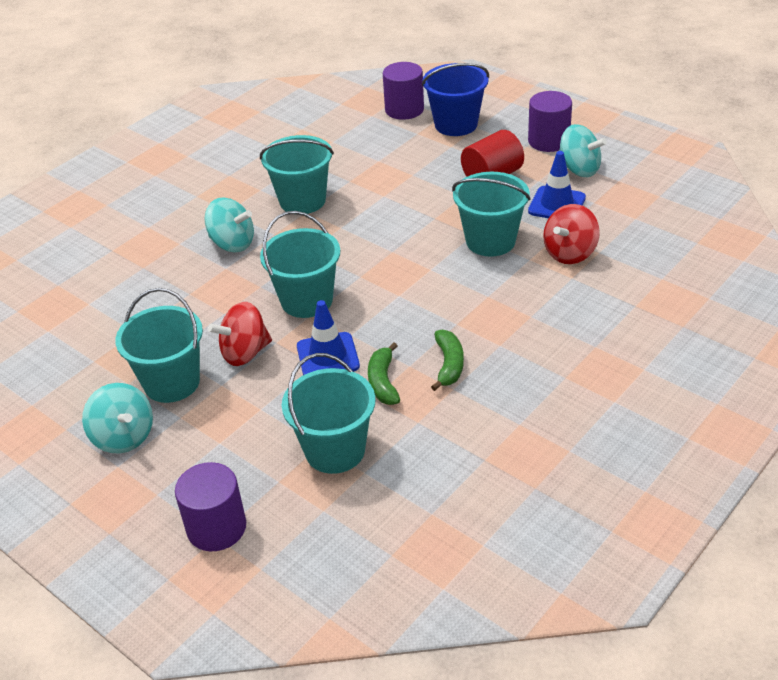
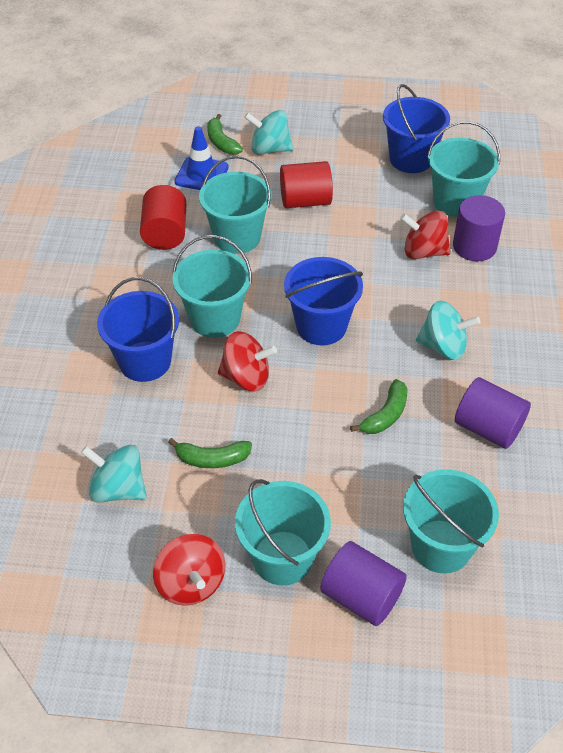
blue bucket: 1 -> 3
blue traffic cone: 2 -> 1
green banana: 2 -> 3
red cylinder: 1 -> 2
red spinning top: 2 -> 3

